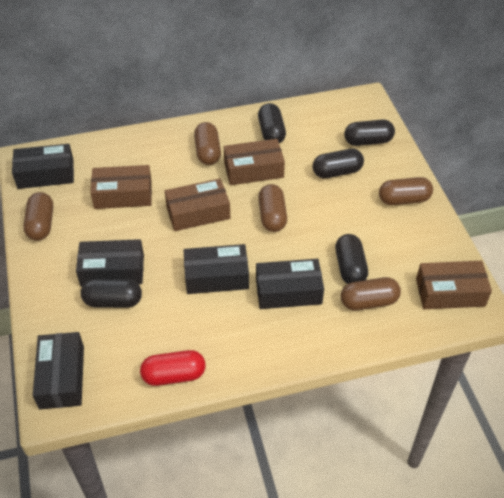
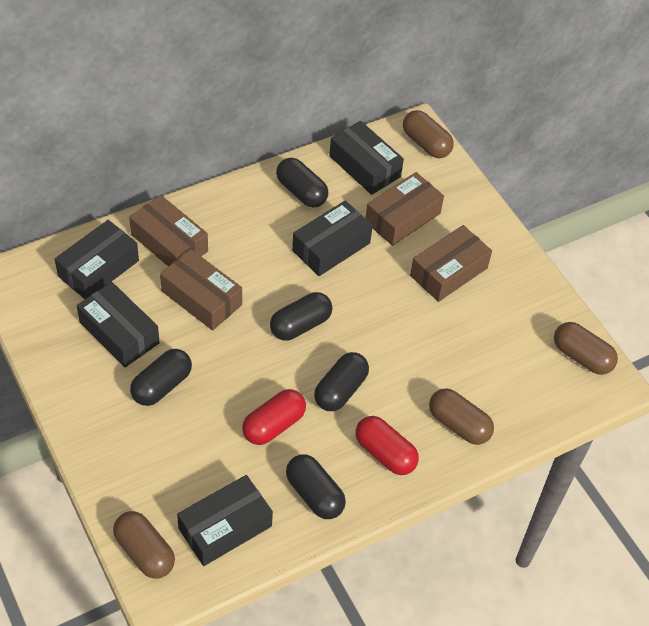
brown capsule: 5 -> 4
red capsule: 1 -> 2

